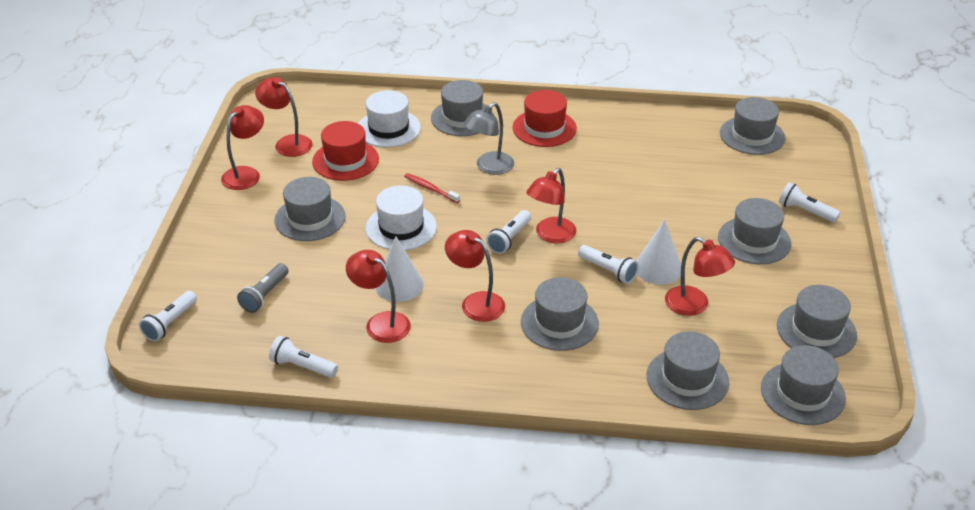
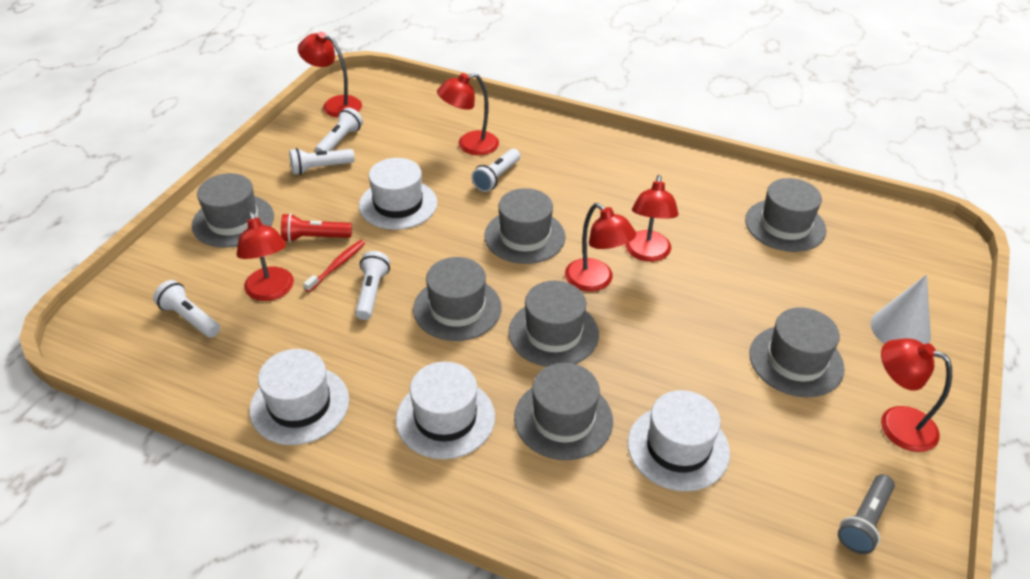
grey hat: 8 -> 7
grey lamp: 1 -> 0
red flashlight: 0 -> 1
red hat: 2 -> 0
white cone: 2 -> 1
white hat: 2 -> 4

